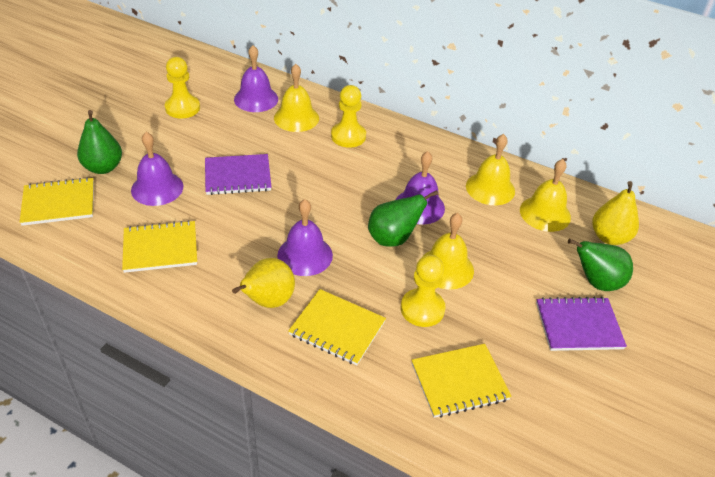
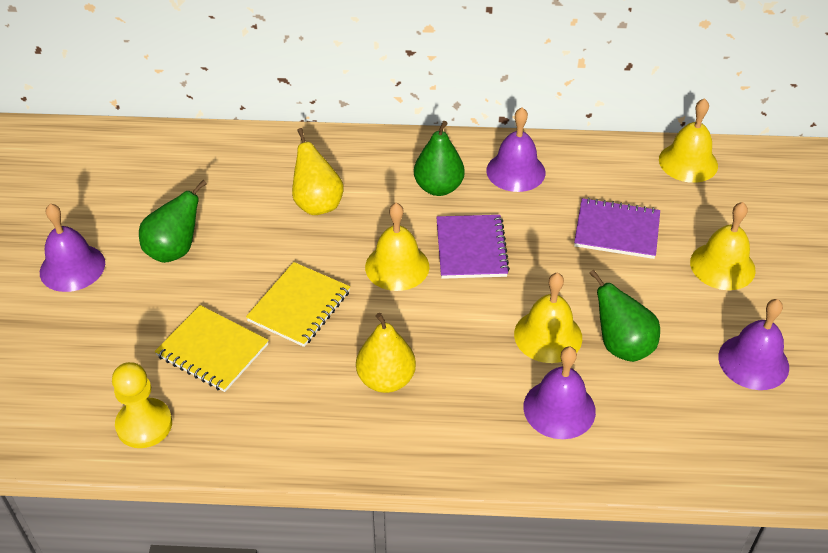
yellow notebook: 4 -> 2
yellow pawn: 3 -> 1

